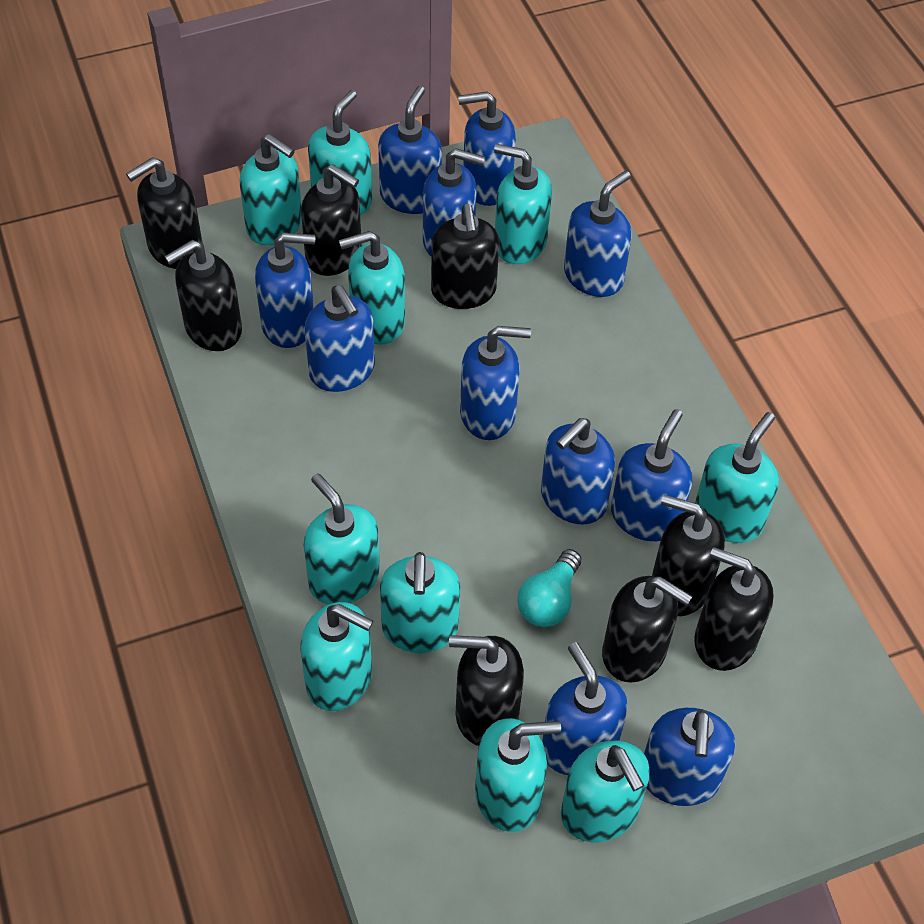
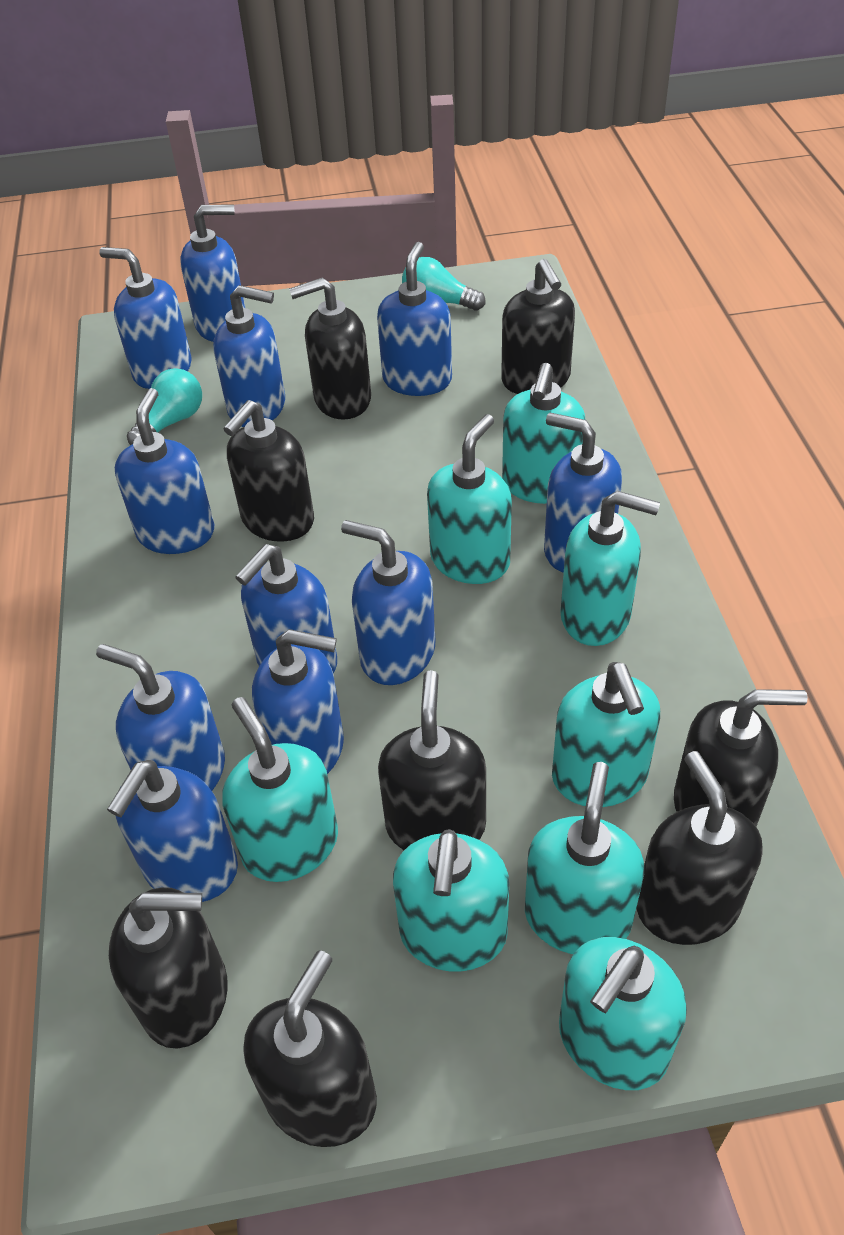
turquoise light bulb: 1 -> 2
turquoise soap dispenser: 10 -> 8

